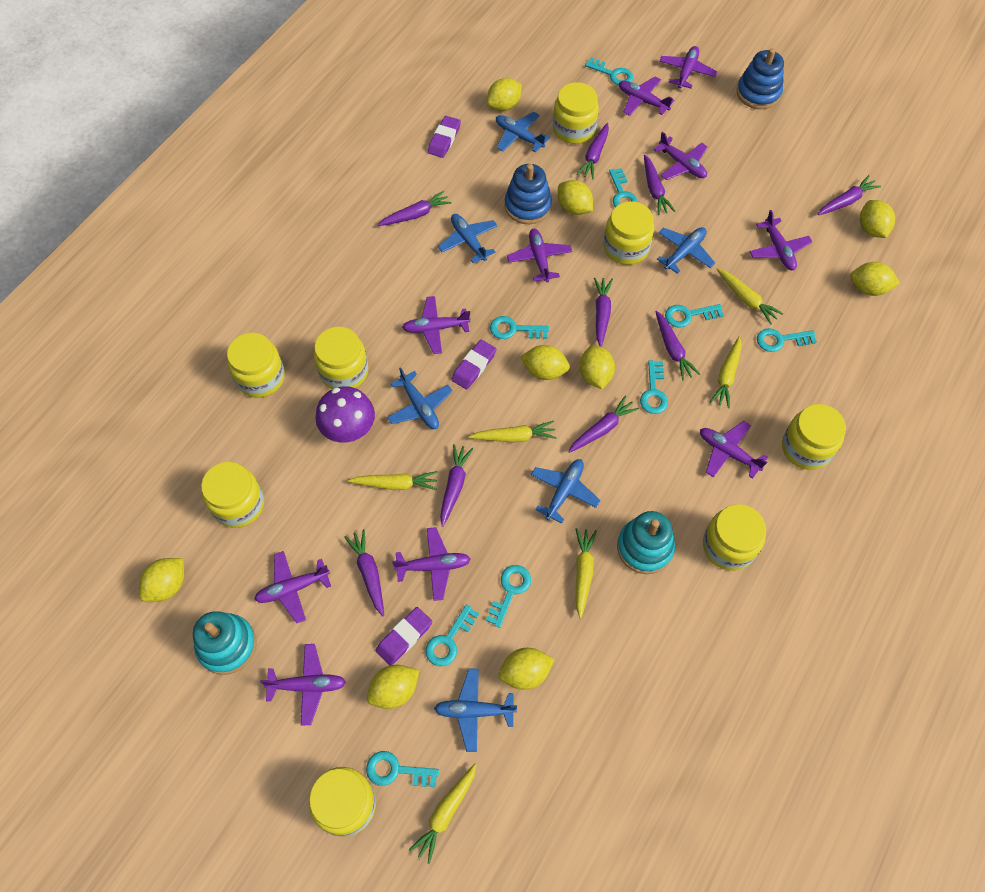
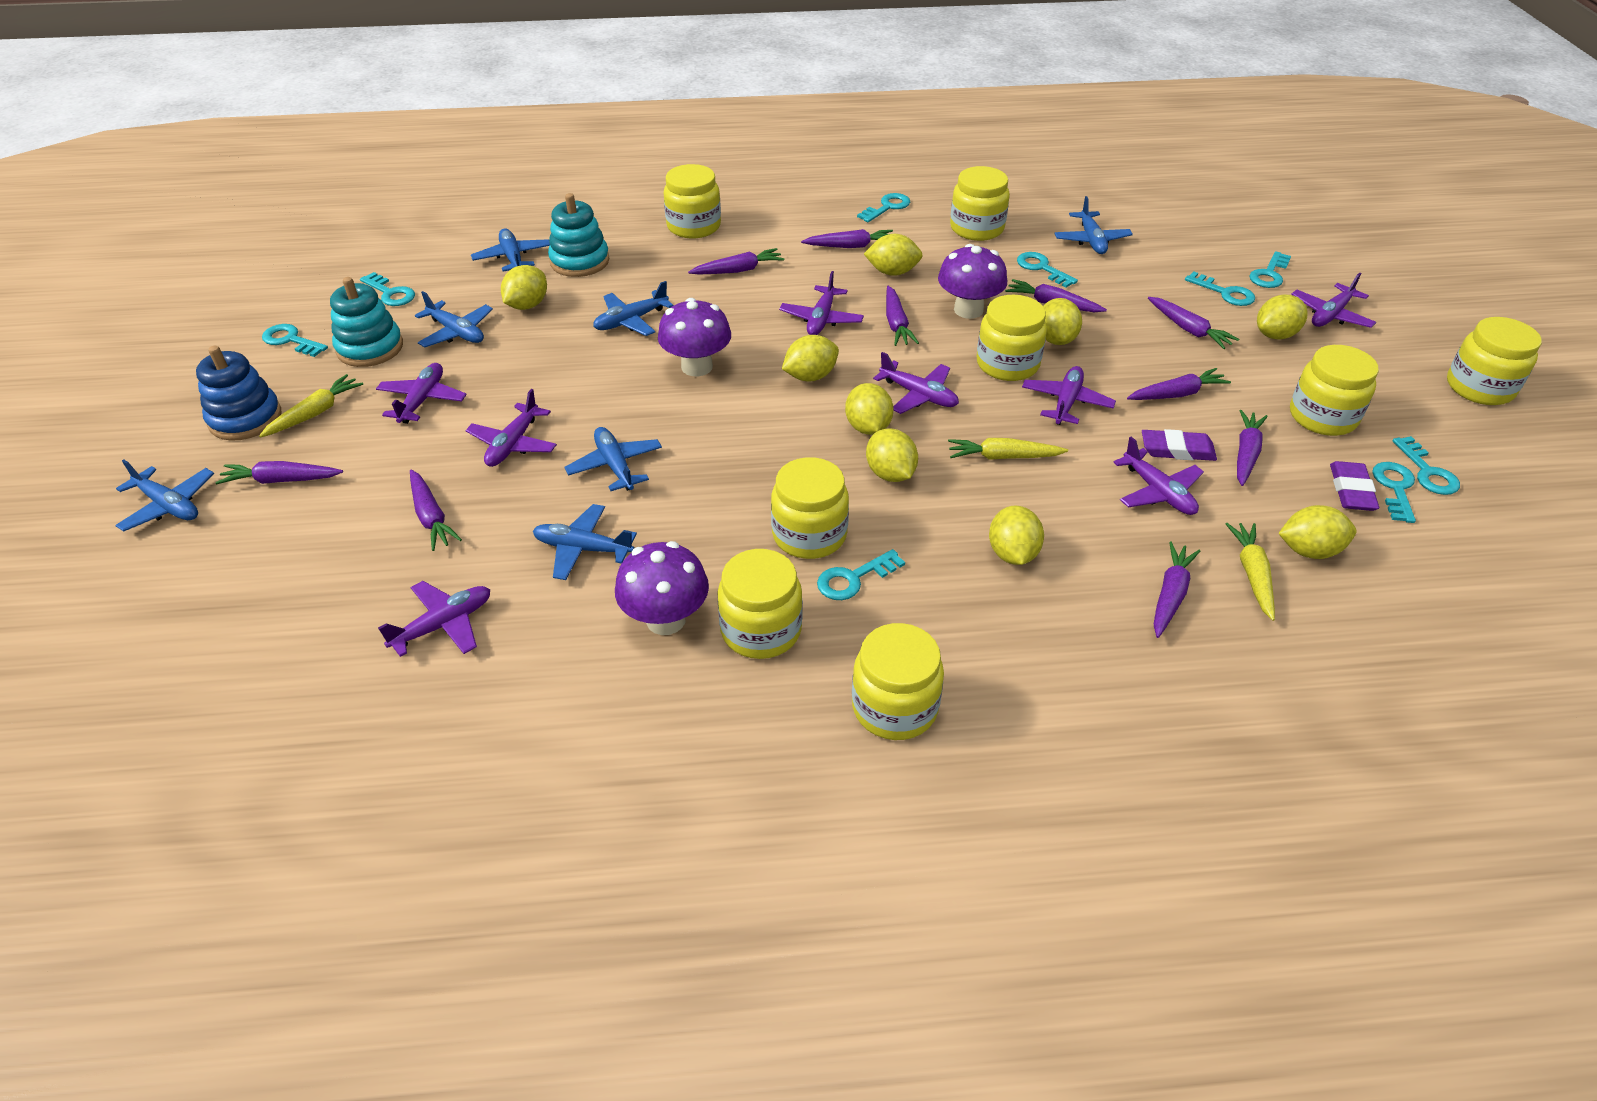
blue plane: 6 -> 7
blue stacking toy: 2 -> 1
purple carrot: 9 -> 10
purple eraser: 3 -> 2
purple mushroom: 1 -> 3
purple plane: 10 -> 8
yellow carrot: 6 -> 3

